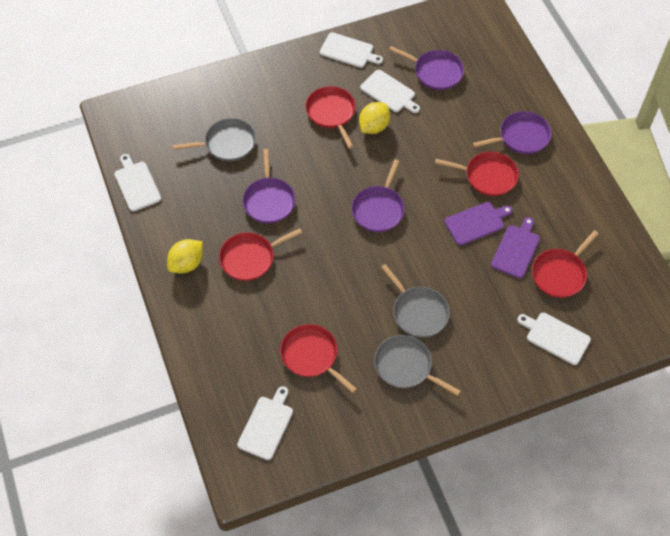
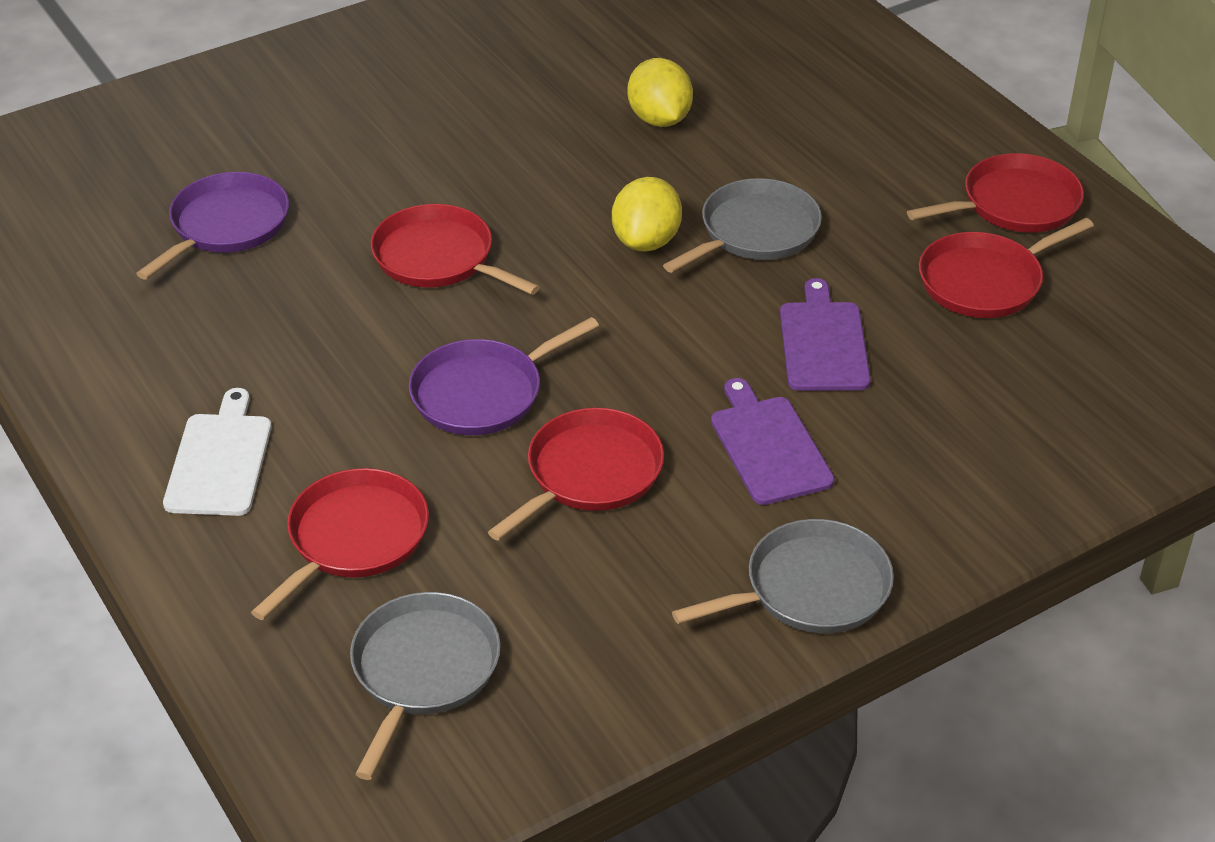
purple pan: 4 -> 2
white cutting board: 5 -> 1

